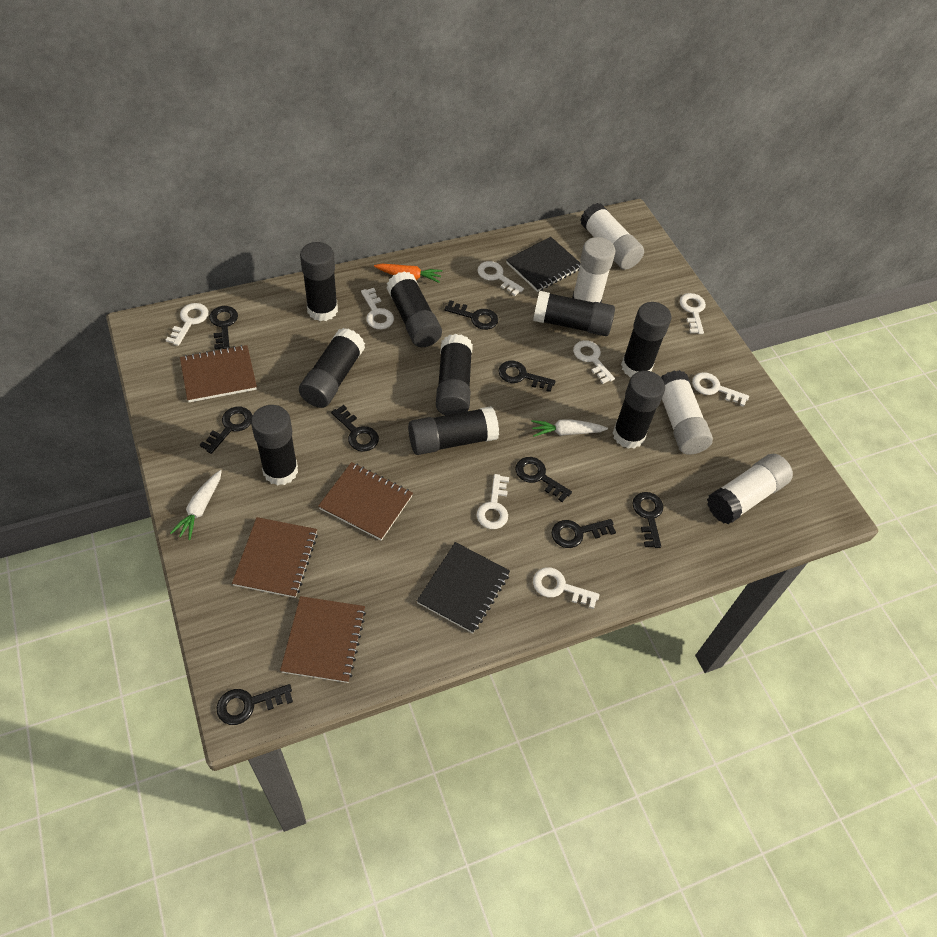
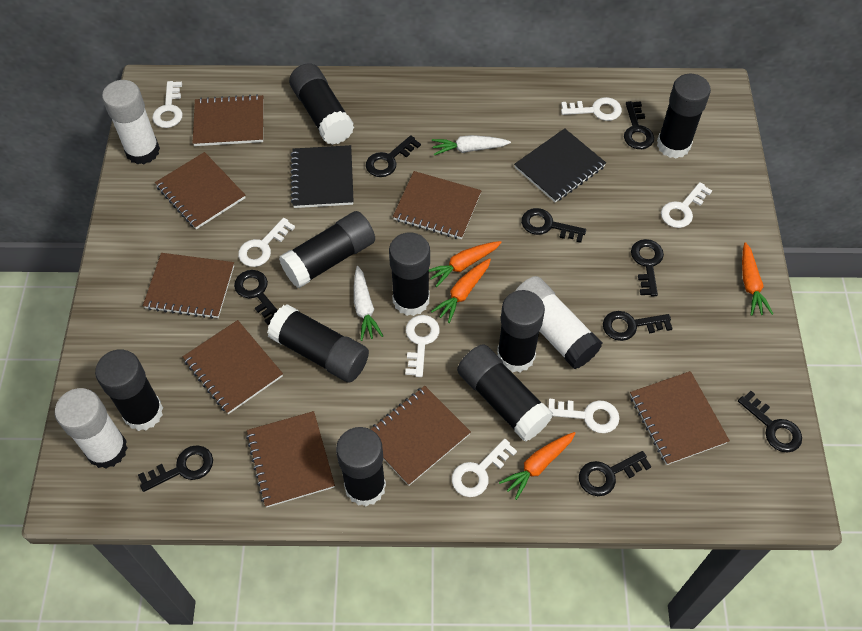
brown notebook: 4 -> 8
orange carrot: 1 -> 4
white glue stick: 4 -> 3
white key: 8 -> 7

